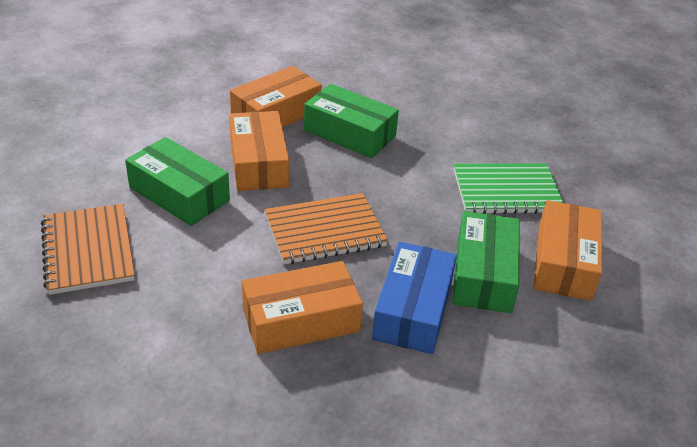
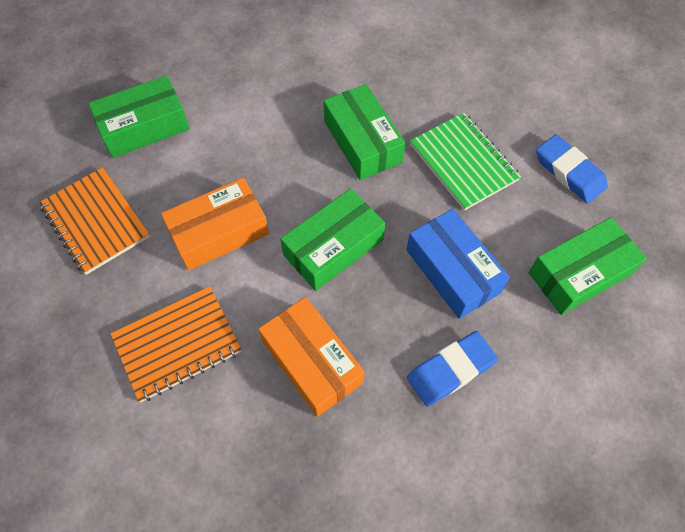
blue eraser: 0 -> 2
green box: 3 -> 4
orange box: 4 -> 2

